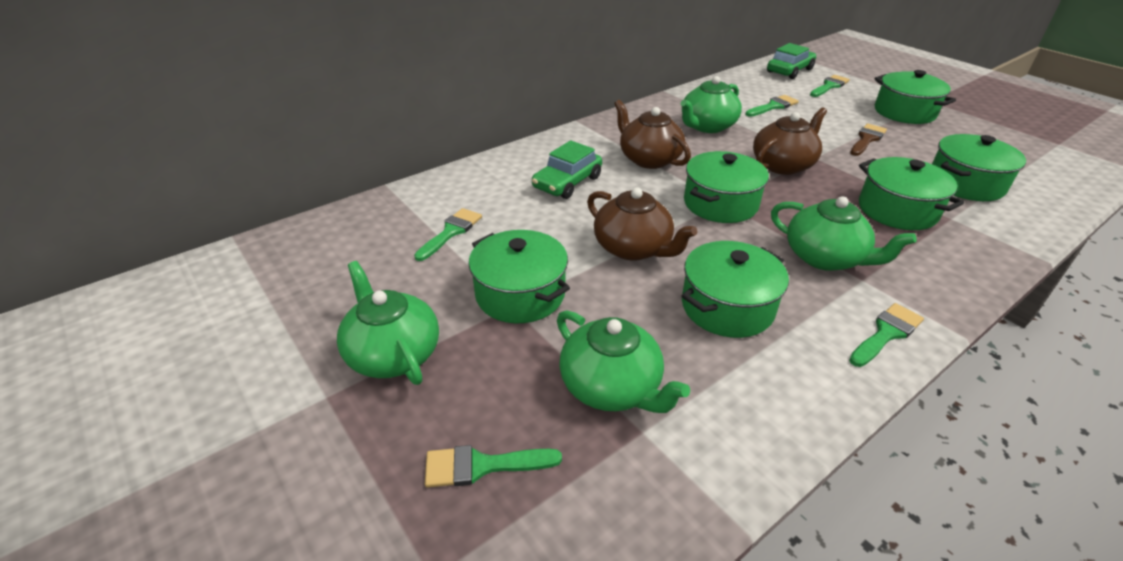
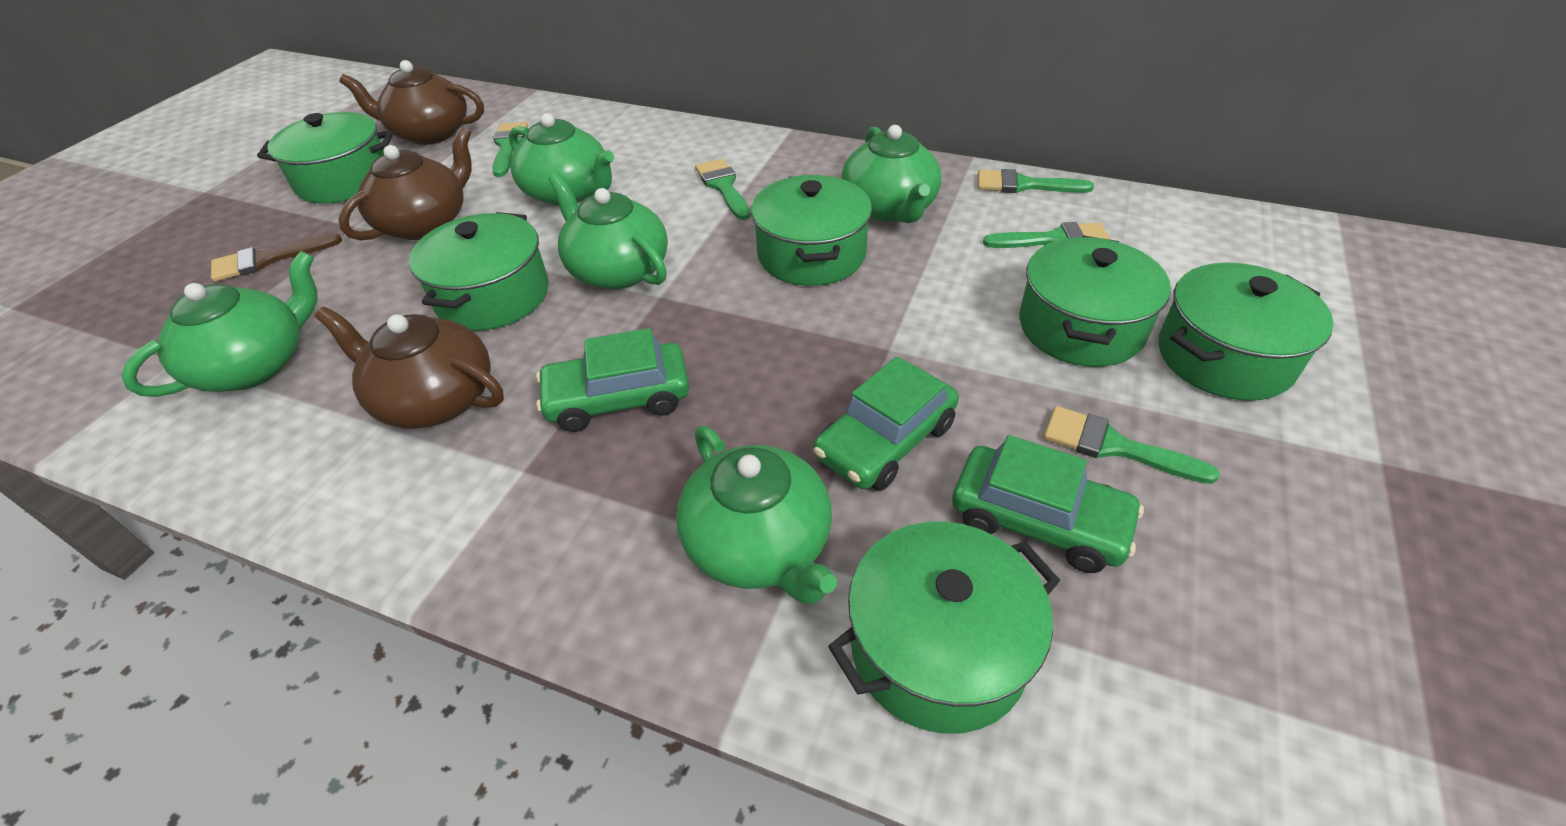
green car: 2 -> 3
green teapot: 4 -> 5

